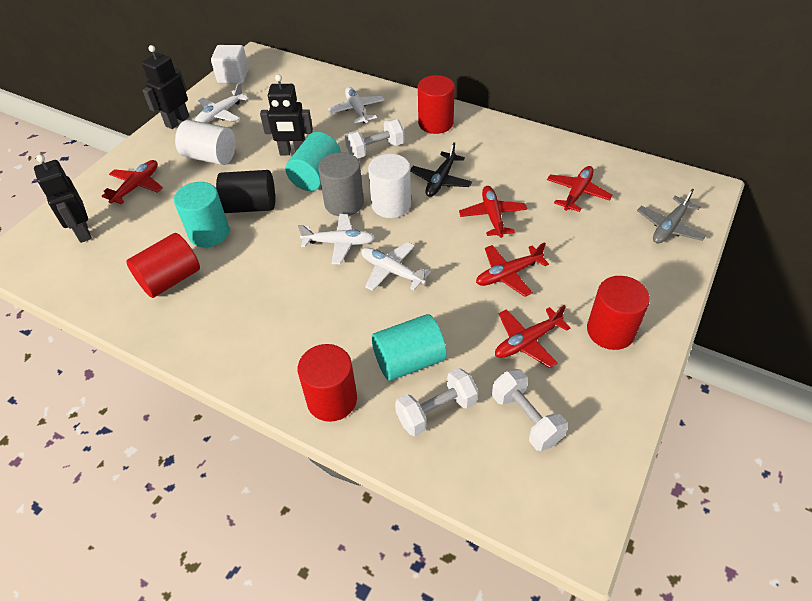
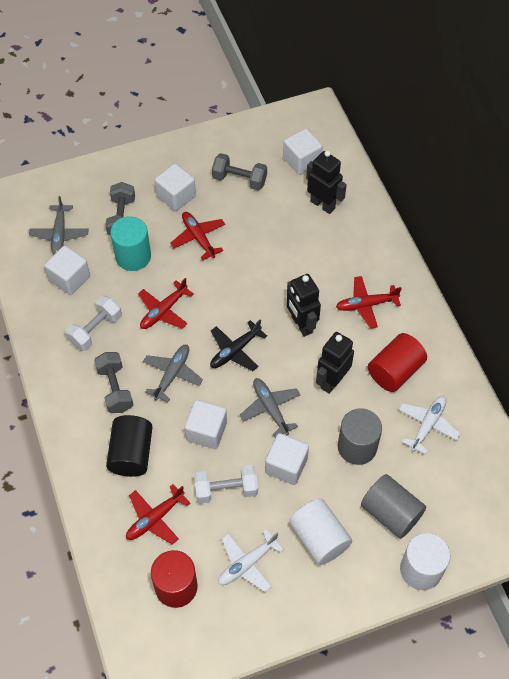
grey cylinder: 1 -> 2
grey dumbbell: 0 -> 3
grey plane: 1 -> 3
red cylinder: 4 -> 2
red plane: 5 -> 4
turquoise cylinder: 3 -> 1
white cube: 1 -> 5
white dumbbell: 3 -> 2
white plane: 4 -> 2

